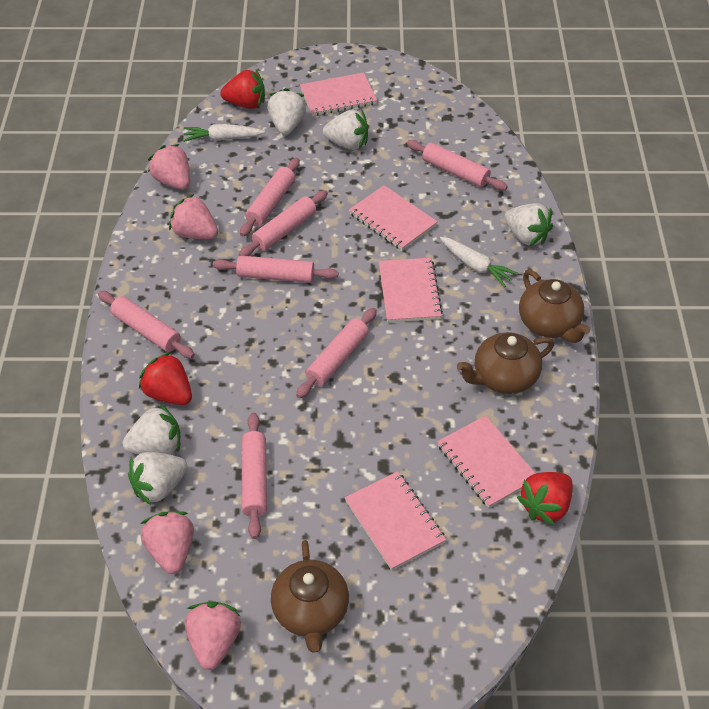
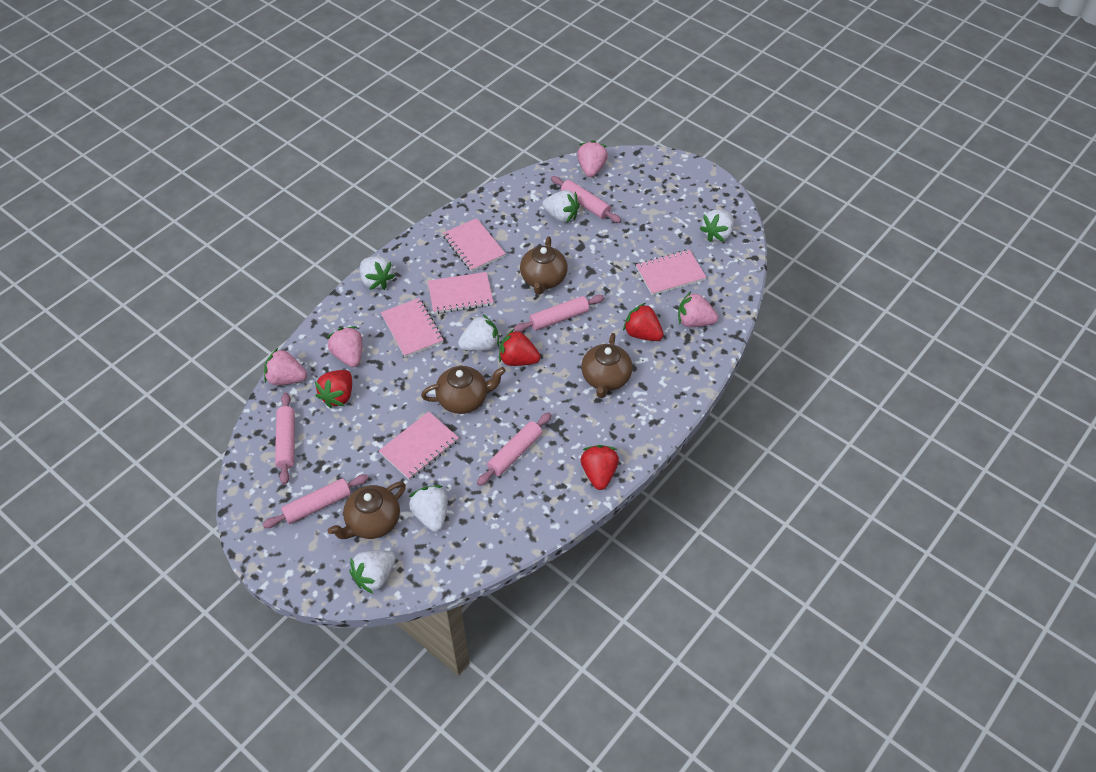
brown teapot: 3 -> 4
pink rolling pin: 7 -> 5
red strawberry: 3 -> 4
white carrot: 2 -> 0
white strawberry: 5 -> 6

